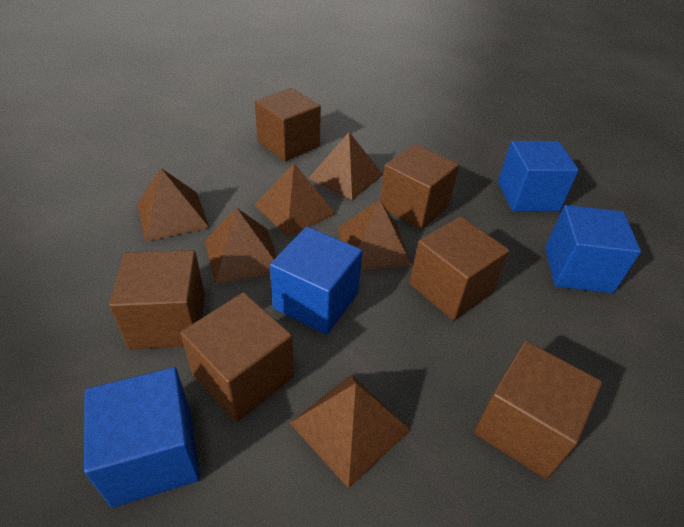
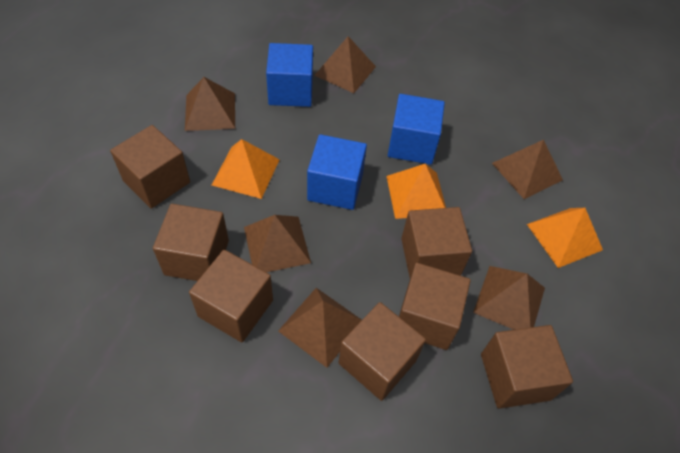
blue cube: 4 -> 3
brown cube: 6 -> 7
orange pyramid: 0 -> 3

